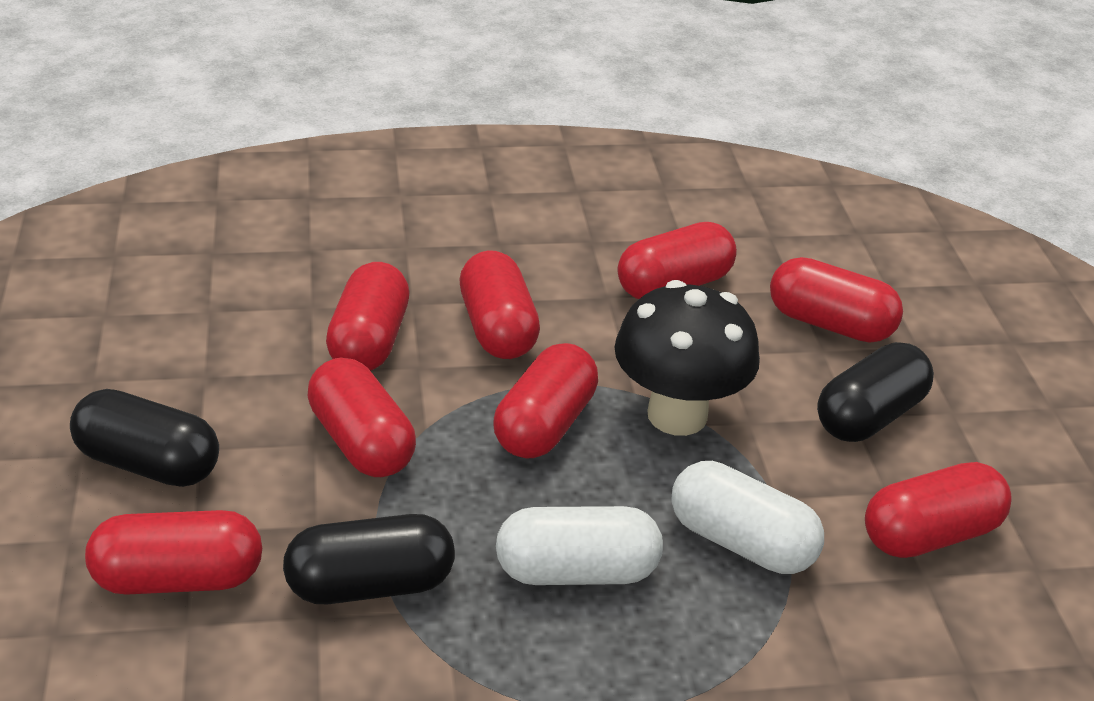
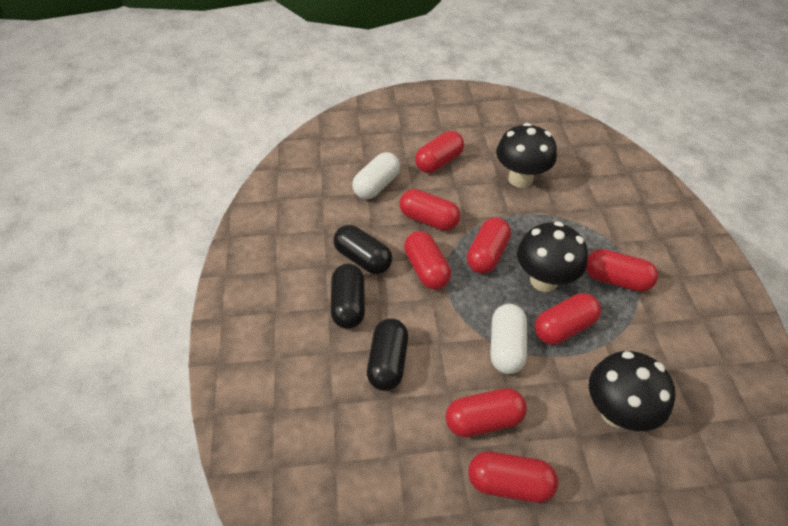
black mushroom: 1 -> 3

